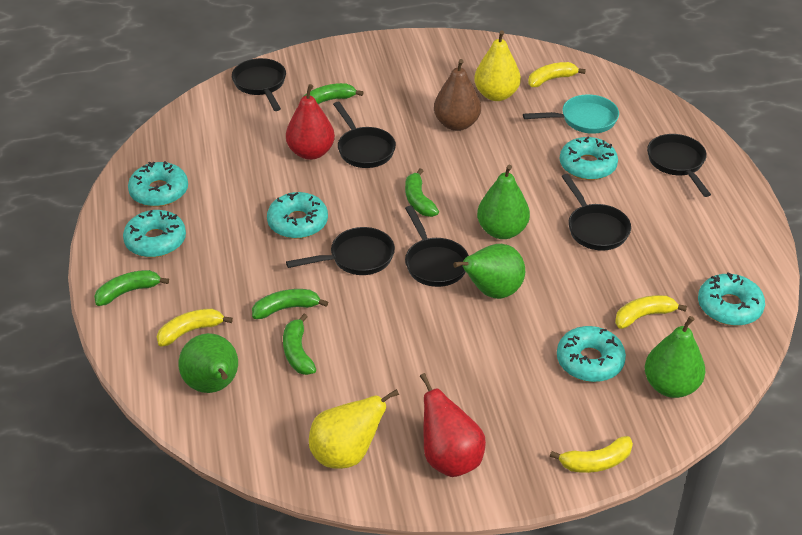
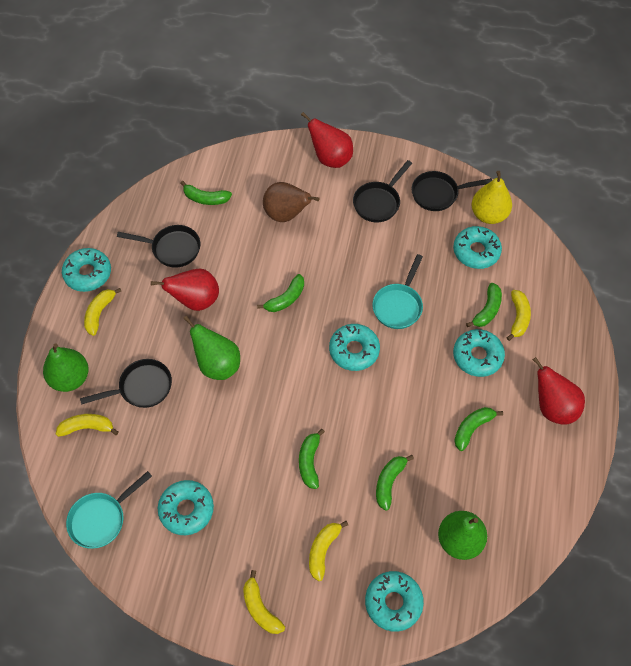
black pan: 6 -> 4
green banana: 5 -> 6
green pear: 4 -> 3
red pear: 2 -> 3
turquoise pan: 1 -> 2
yellow banana: 4 -> 5
yellow pear: 2 -> 1

